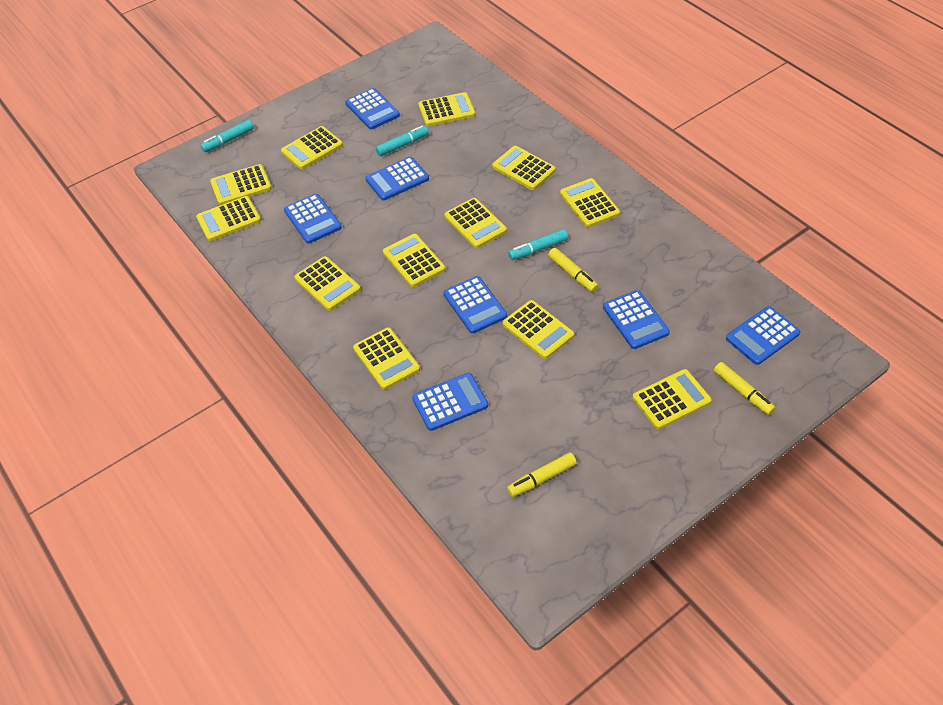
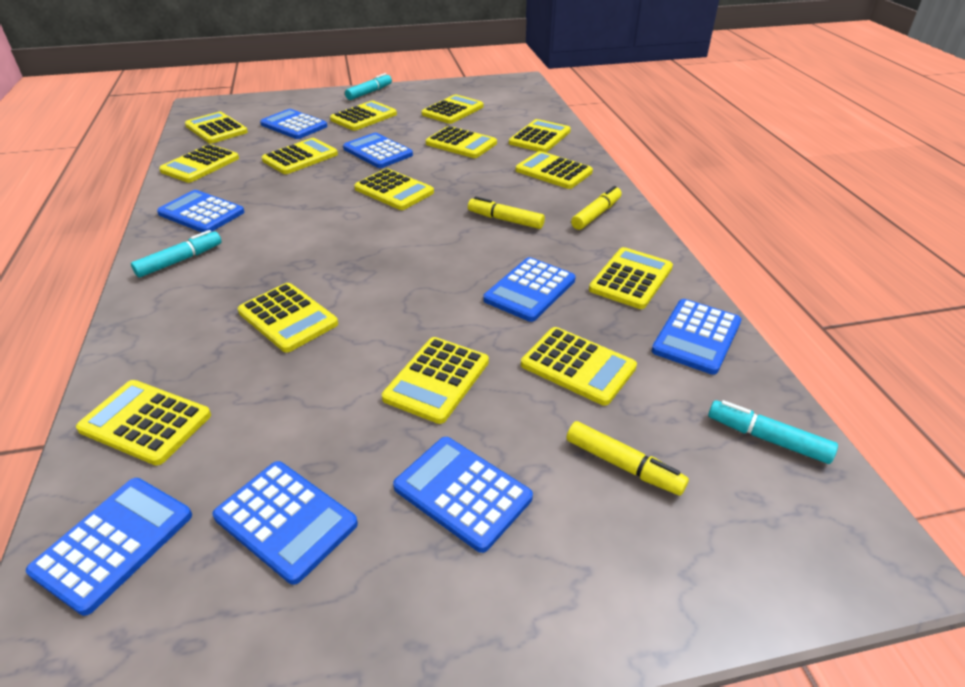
blue calculator: 7 -> 8
yellow calculator: 12 -> 14

